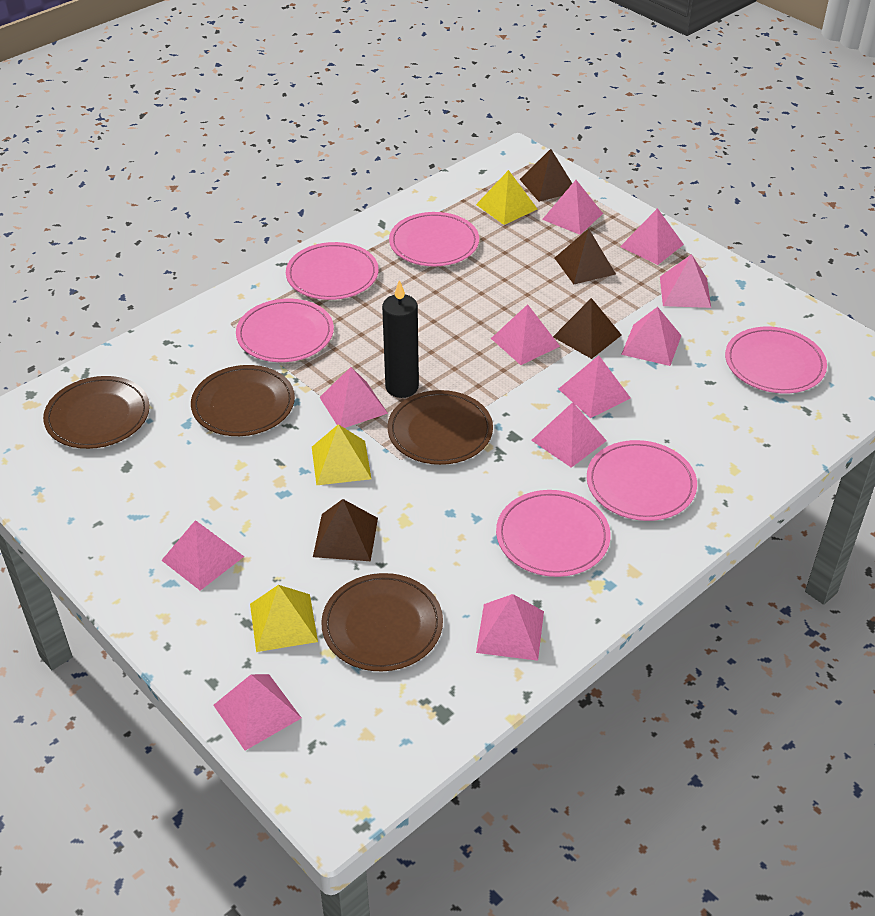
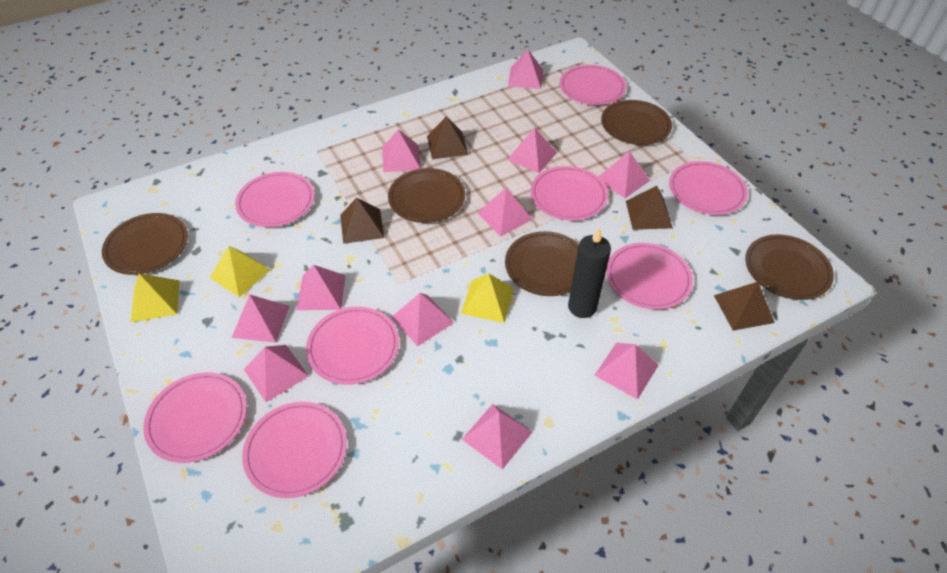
brown plate: 4 -> 5
pink plate: 6 -> 8

